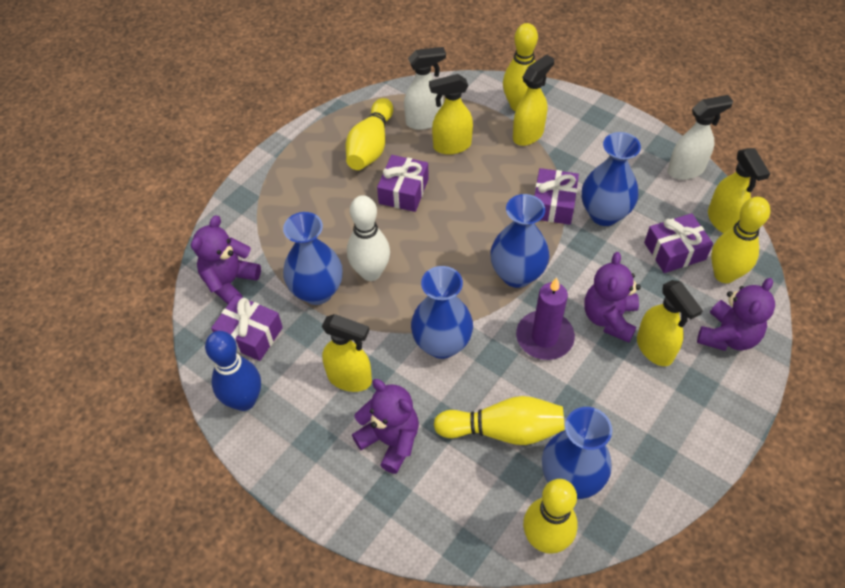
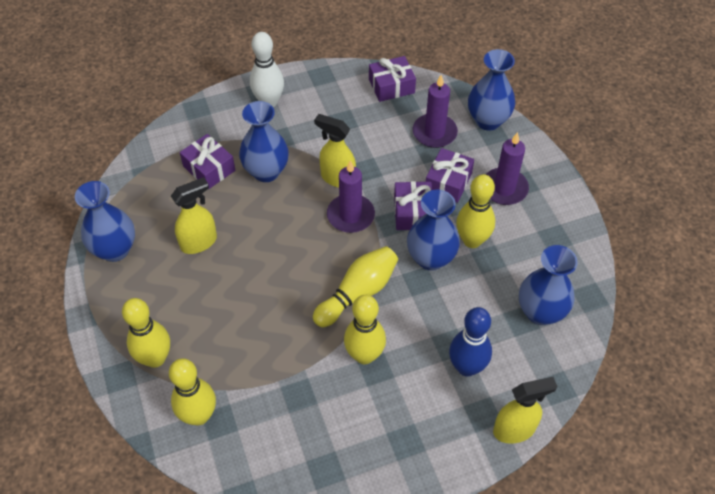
purple candle: 1 -> 3
purple teddy bear: 4 -> 0
white spray bottle: 2 -> 0
yellow spray bottle: 5 -> 3

